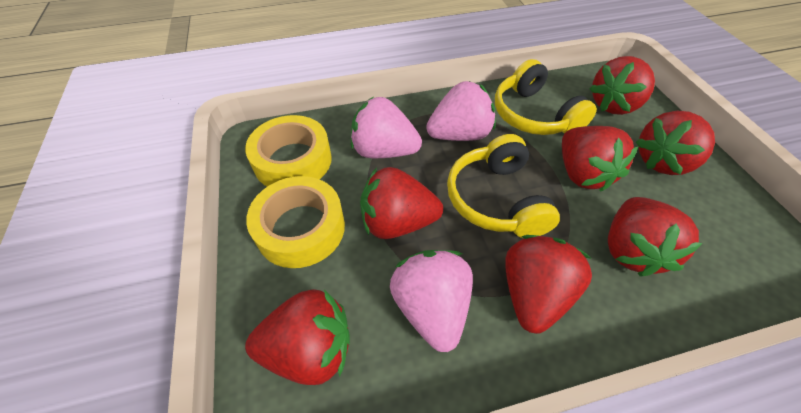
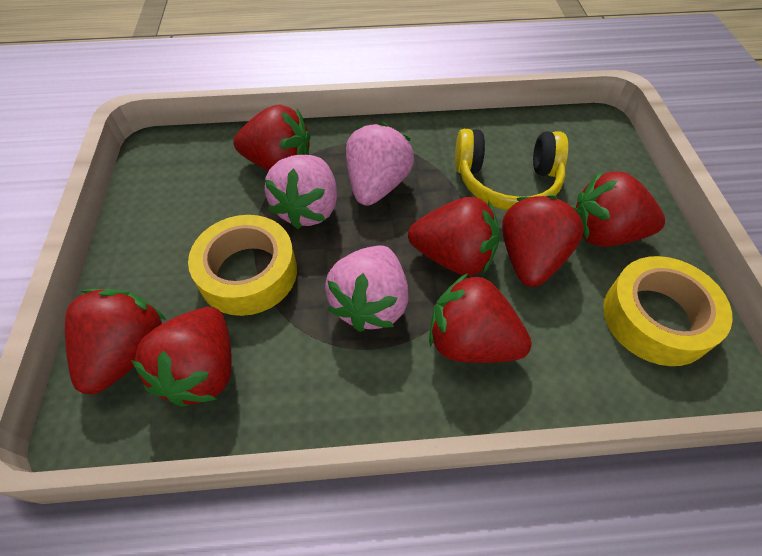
yellow headphones: 2 -> 1

